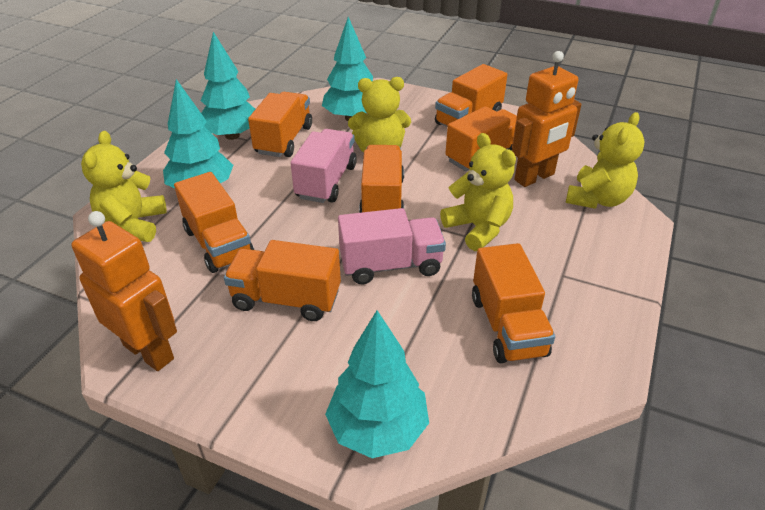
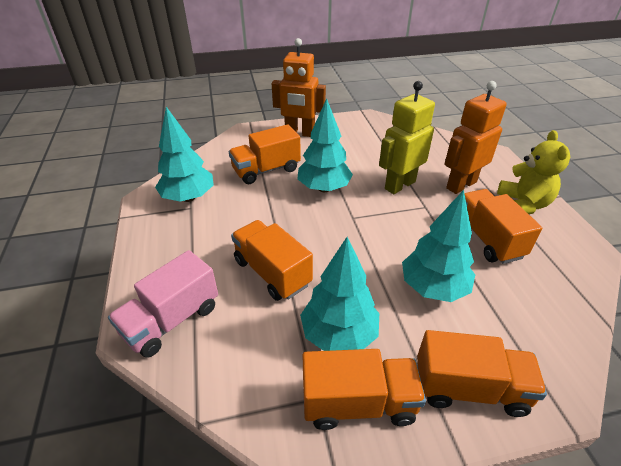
orange truck: 7 -> 5
pink truck: 2 -> 1
yellow robot: 0 -> 1
yellow teddy bear: 4 -> 1

